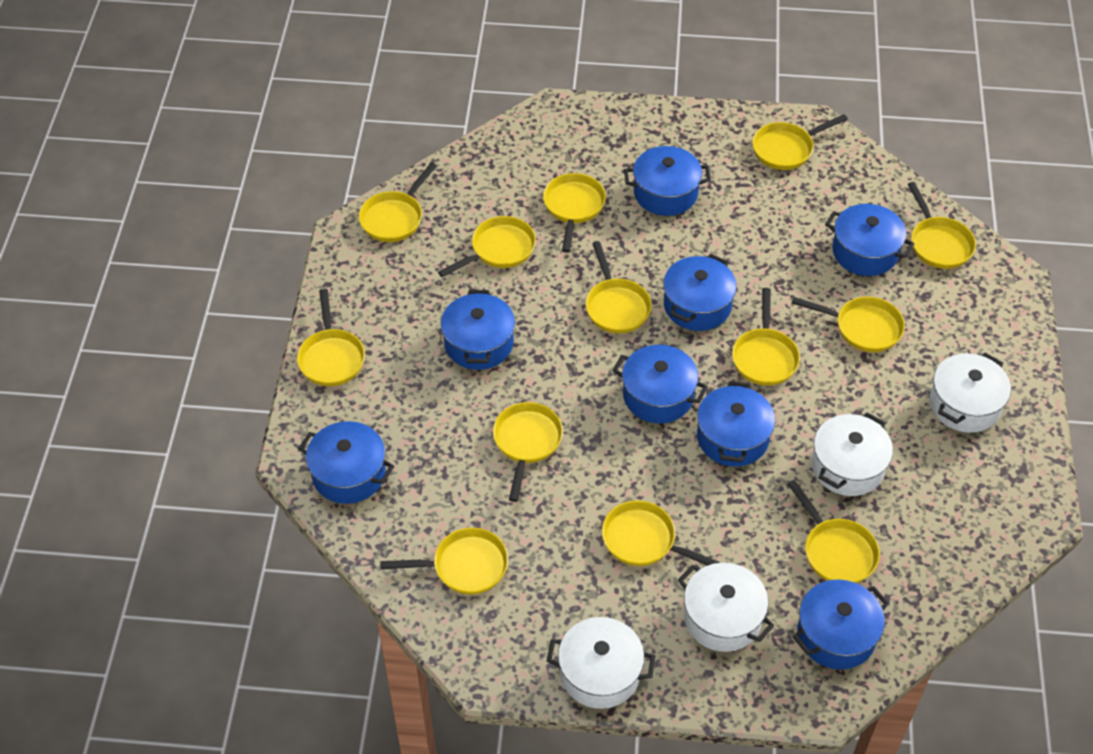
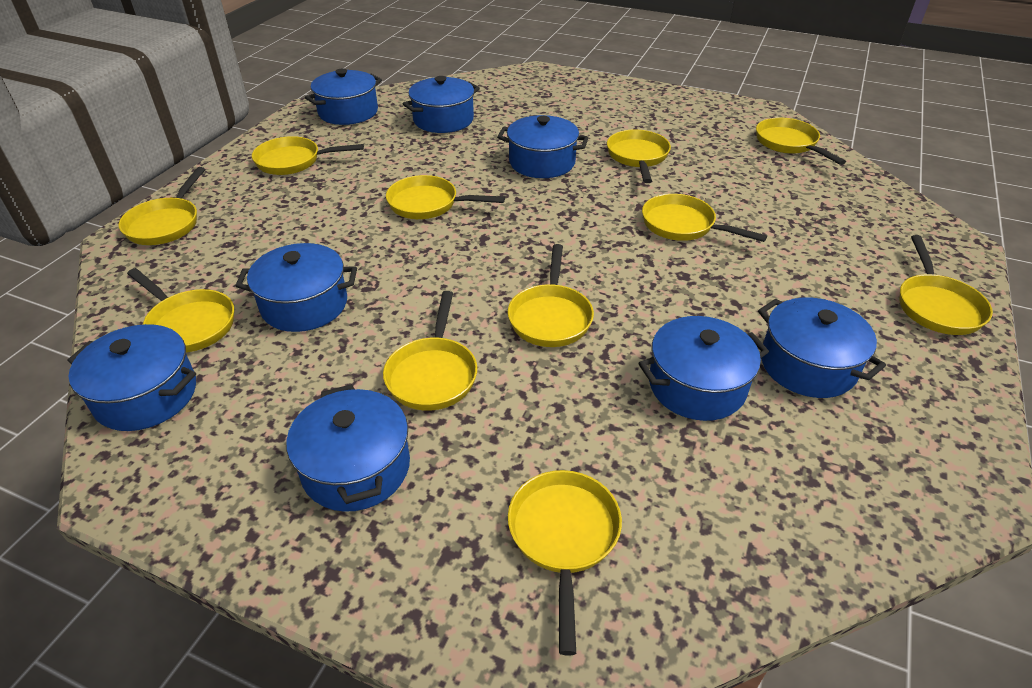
white pot: 4 -> 0
yellow pan: 13 -> 11

